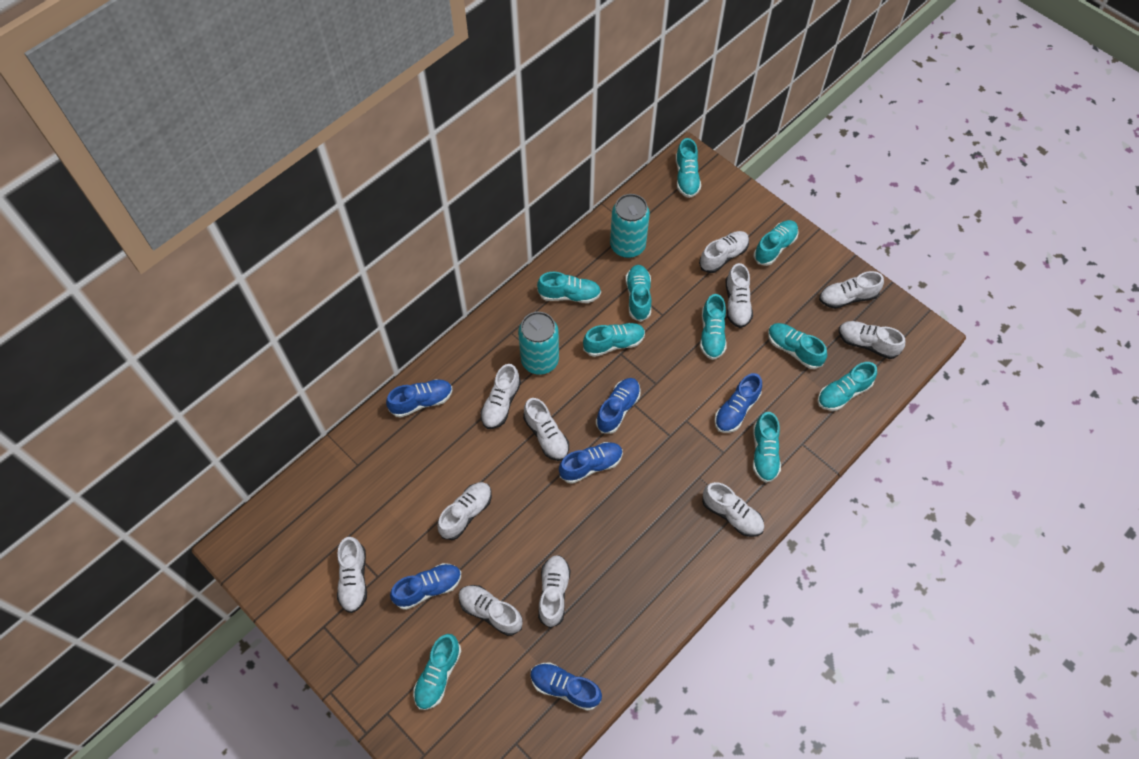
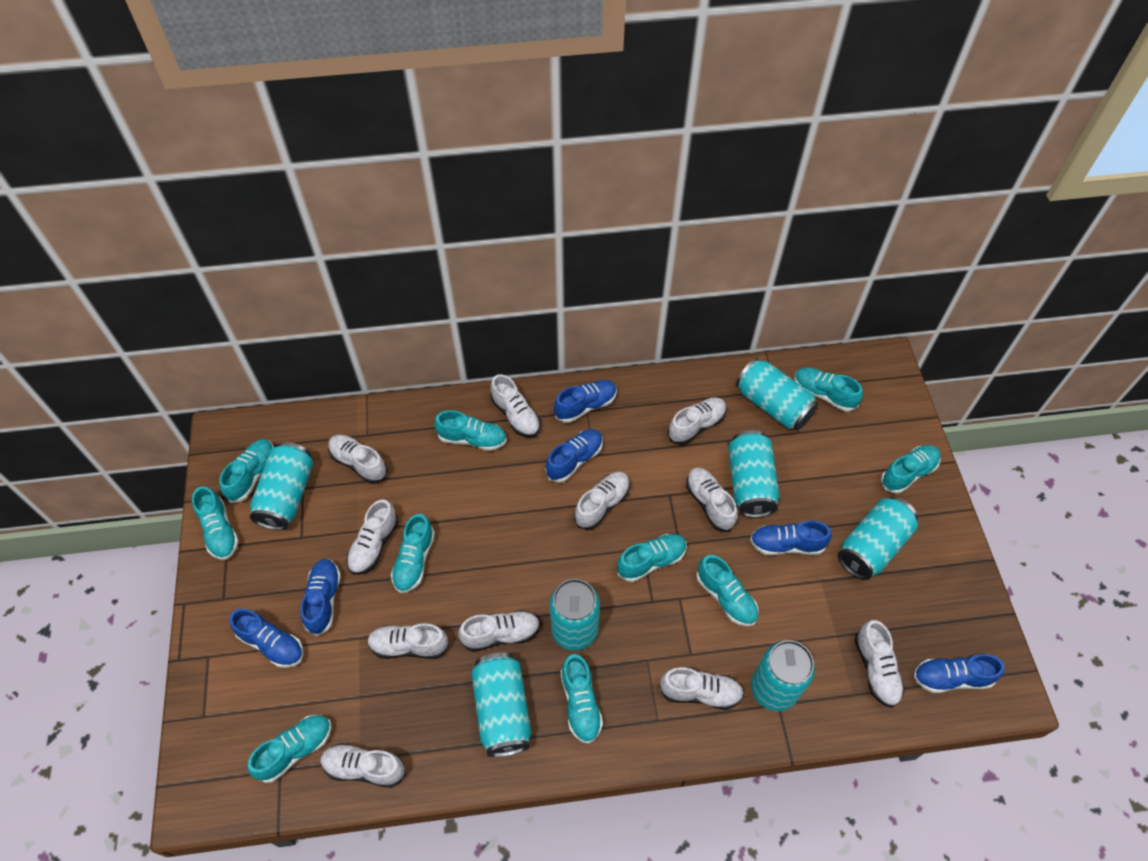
turquoise can: 2 -> 7

